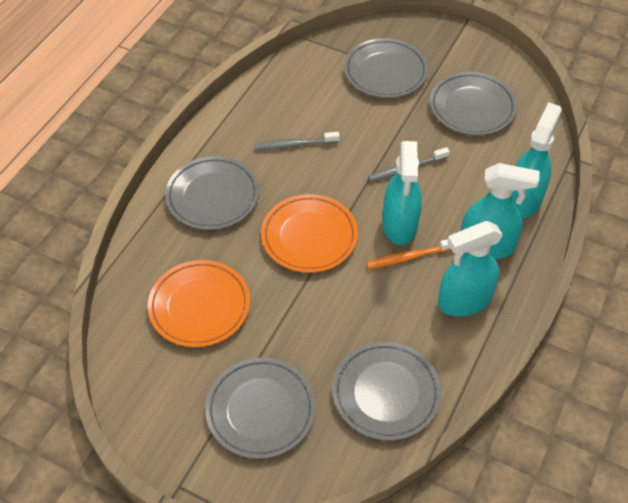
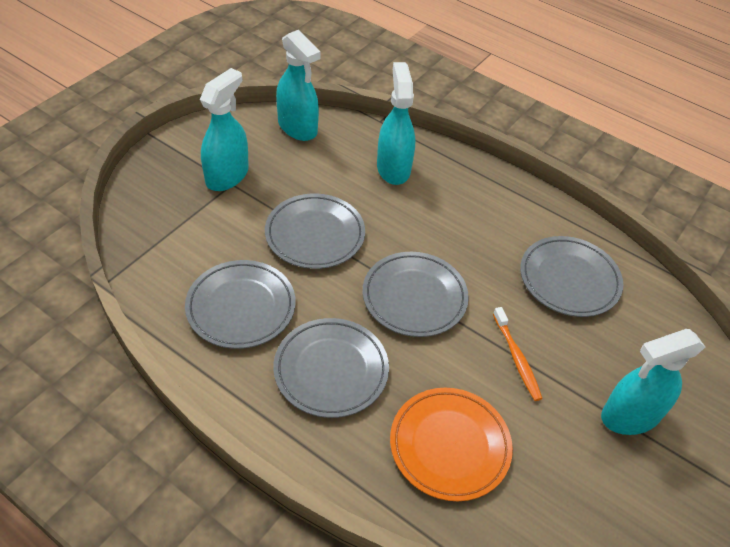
grey toothbrush: 2 -> 0
orange plate: 2 -> 1

